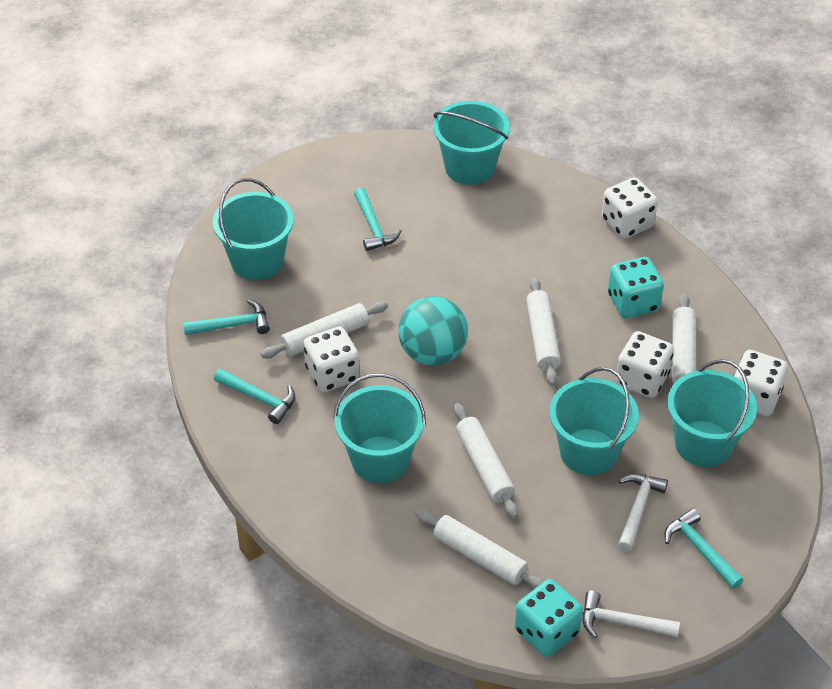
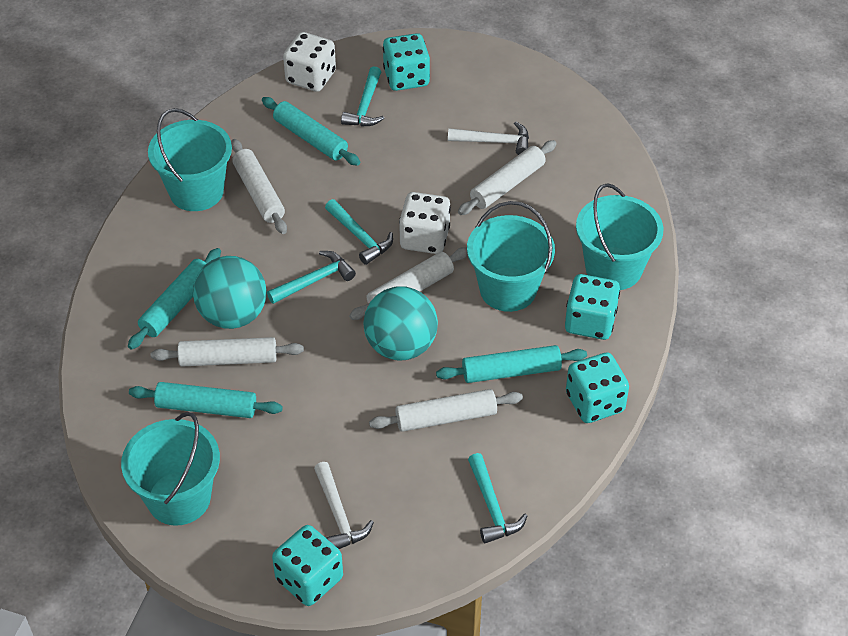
turquoise ball: 1 -> 2
turquoise bucket: 5 -> 4
turquoise dice: 2 -> 4
turquoise rolling pin: 0 -> 4
white dice: 4 -> 2

